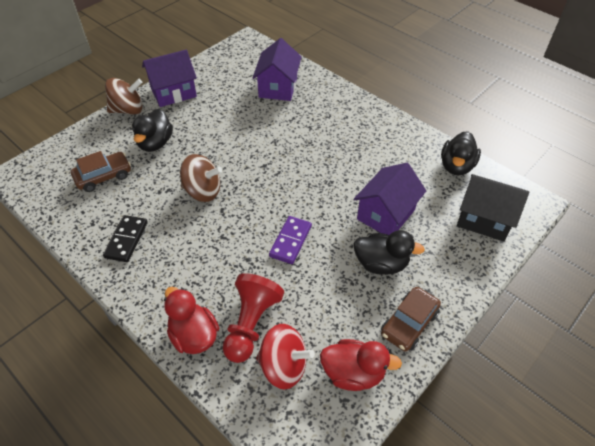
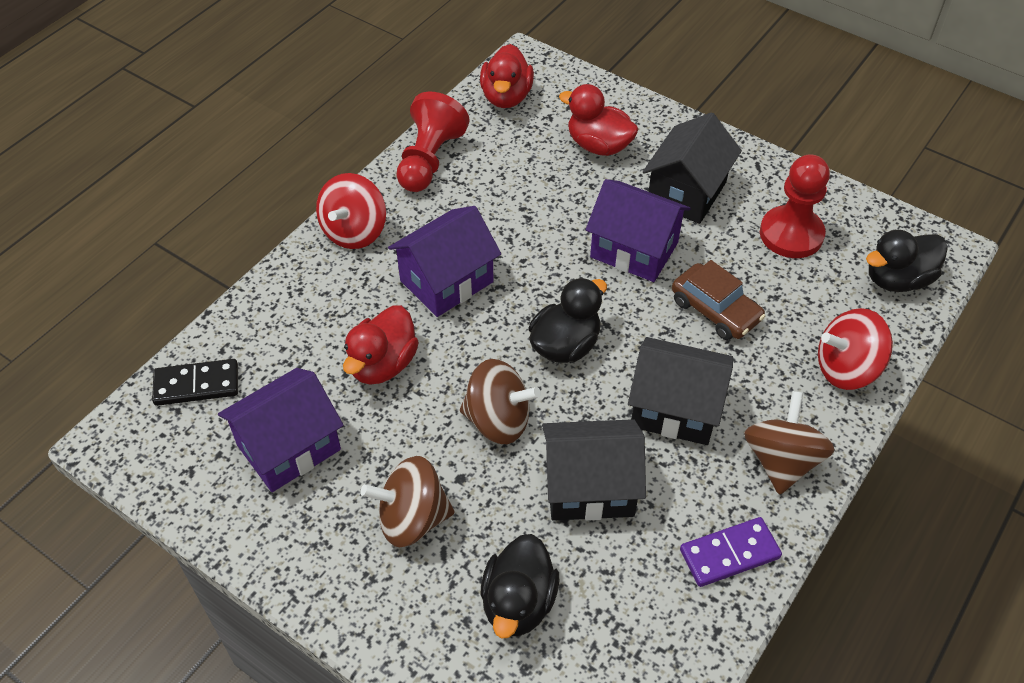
black house: 1 -> 3
brown car: 2 -> 1
brown spinning top: 2 -> 3
red duck: 2 -> 3
red pawn: 1 -> 2
red spinning top: 1 -> 2

